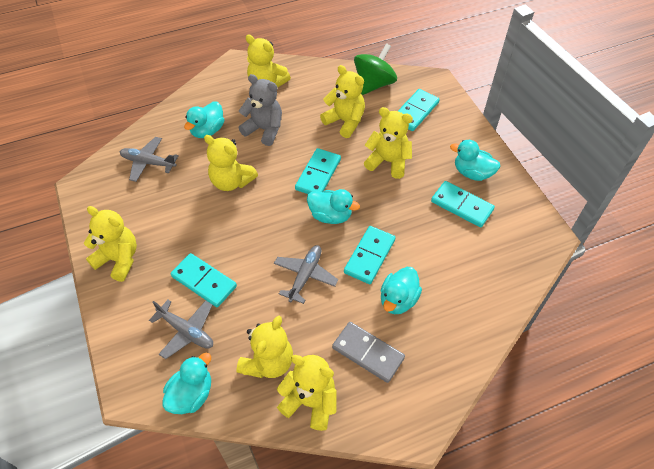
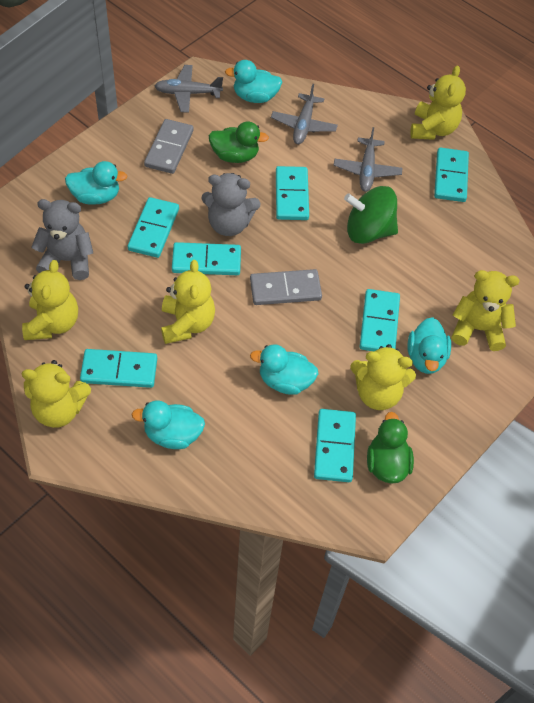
green duck: 0 -> 2
grey domino: 1 -> 2
grey teddy bear: 1 -> 2
turquoise domino: 5 -> 7
yellow teddy bear: 7 -> 6

